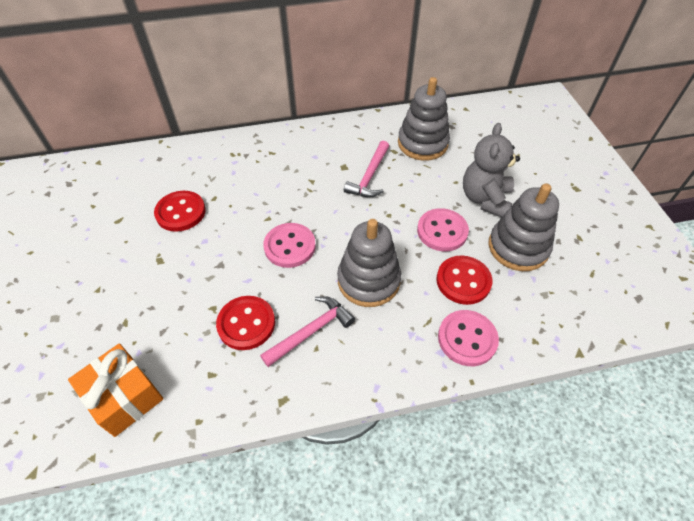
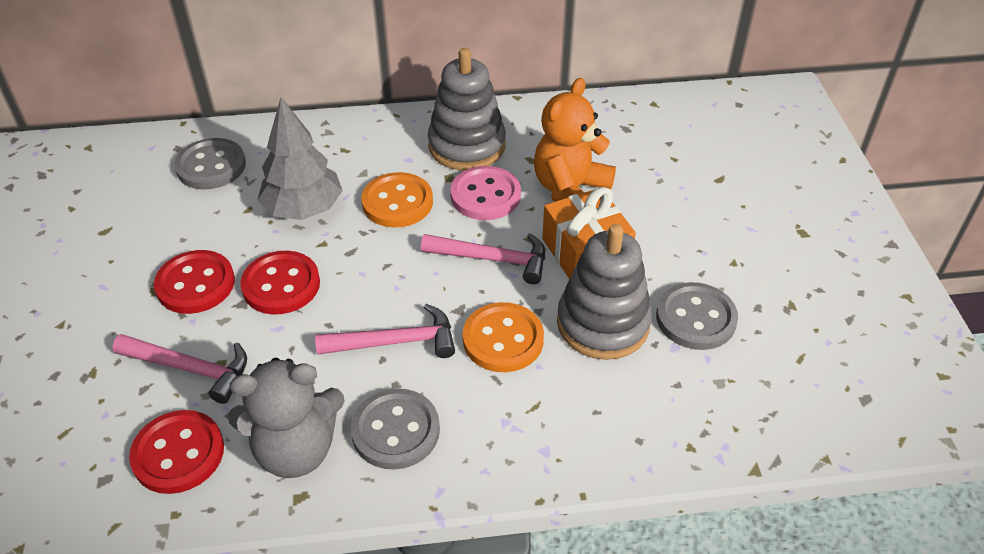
grey button: 0 -> 3
grey stacking toy: 3 -> 2
grey tree: 0 -> 1
orange button: 0 -> 2
orange teddy bear: 0 -> 1
pink button: 3 -> 1
pink hammer: 2 -> 3

